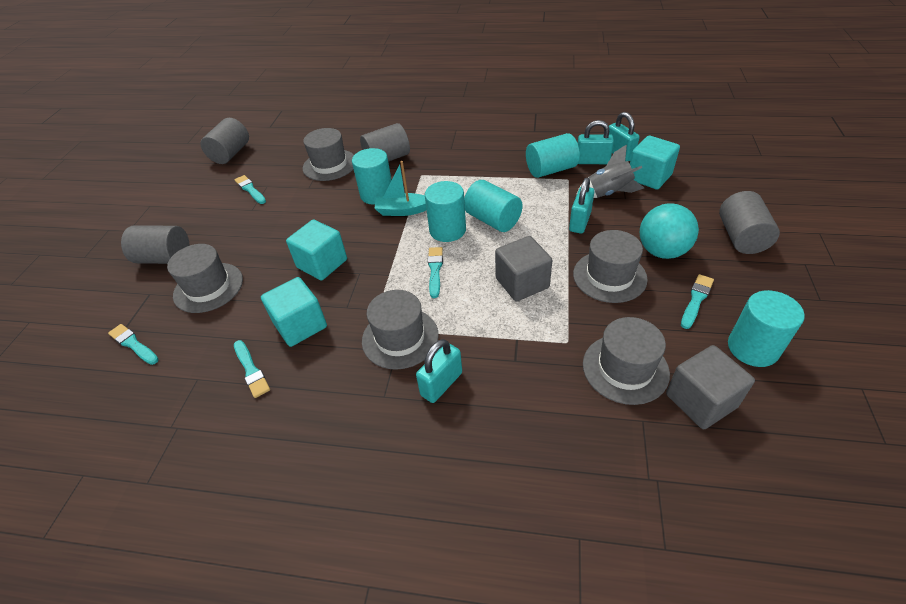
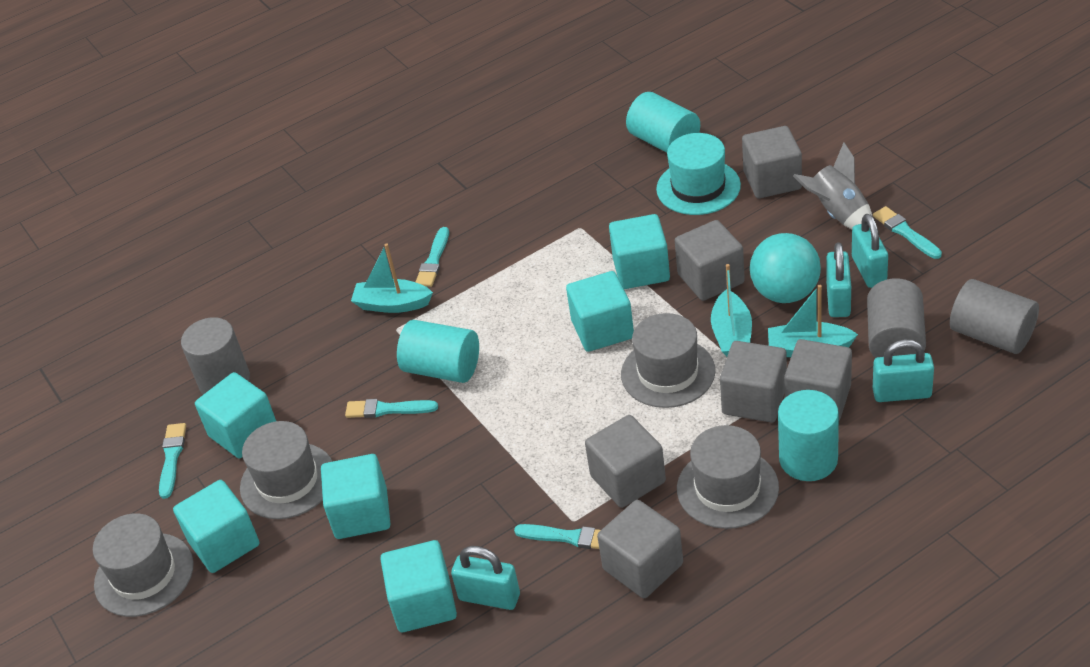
grey cube: 2 -> 6
grey cylinder: 4 -> 3
grey hat: 5 -> 4
turquoise boat: 1 -> 3
turquoise cube: 3 -> 6
turquoise cylinder: 5 -> 3
turquoise hat: 0 -> 1

